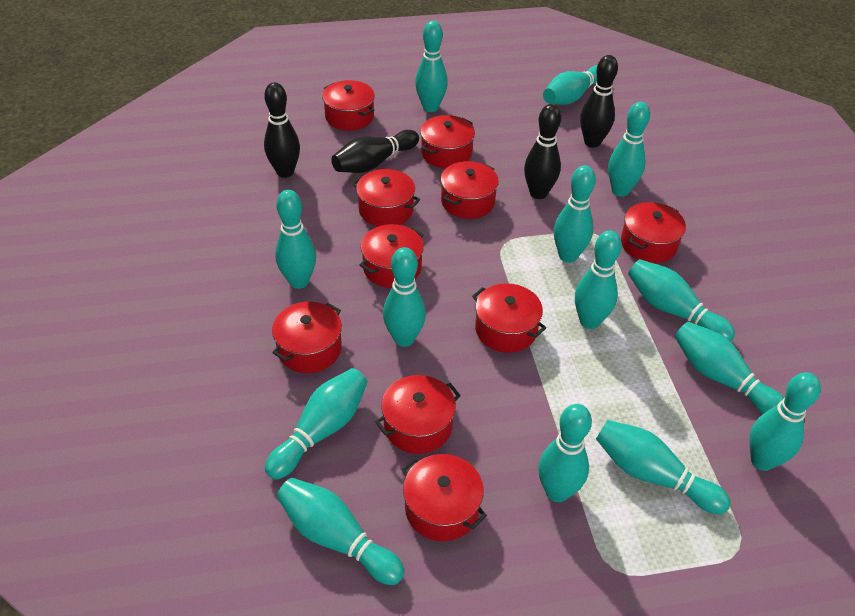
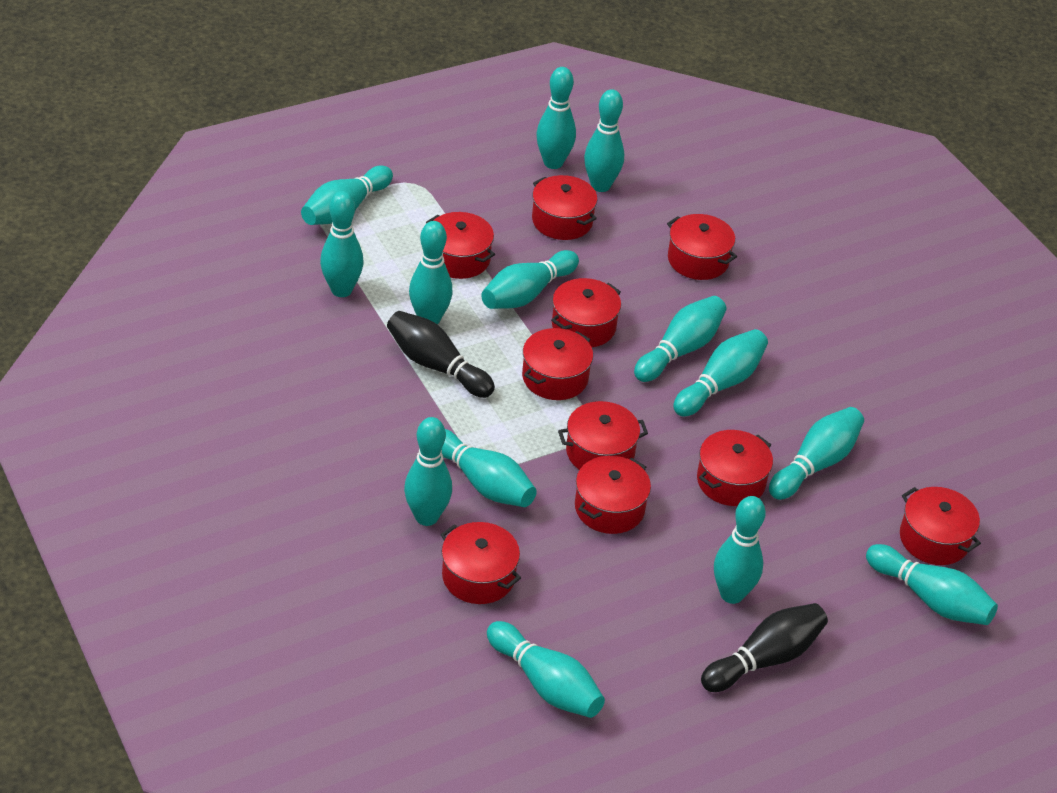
black bowling pin: 4 -> 2

